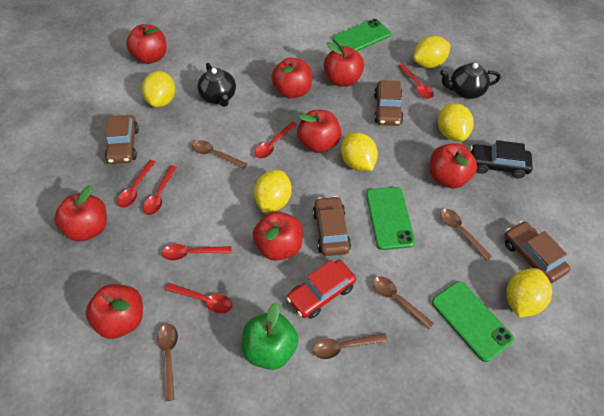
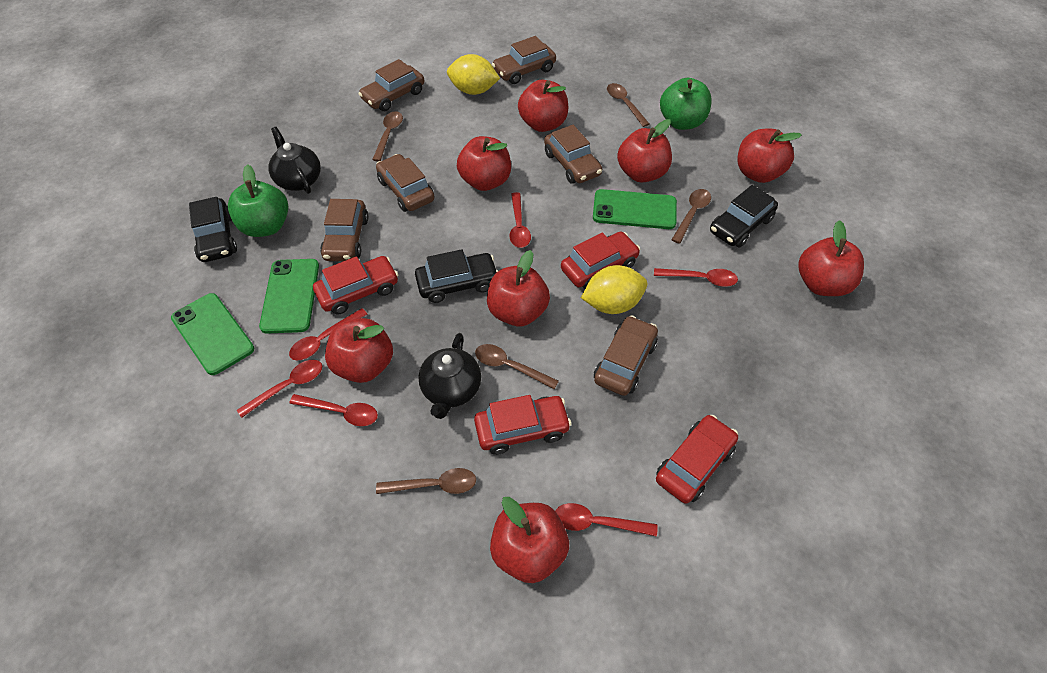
black car: 1 -> 3
brown car: 4 -> 6
green apple: 1 -> 2
red car: 1 -> 4
yellow lemon: 6 -> 2

